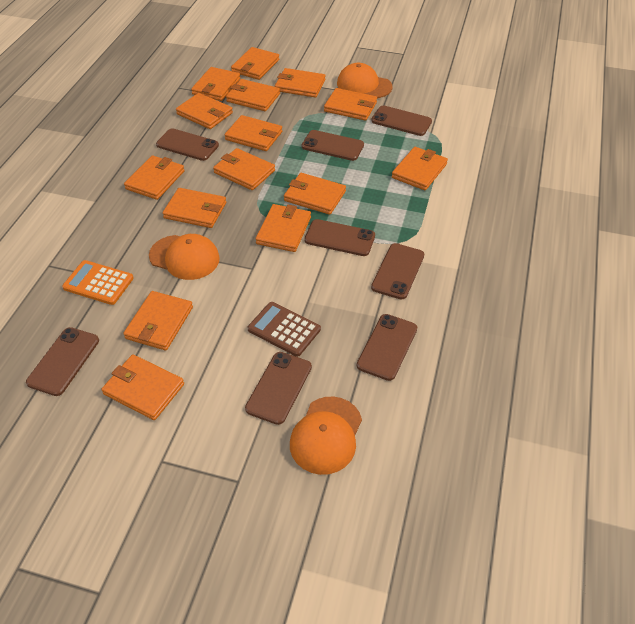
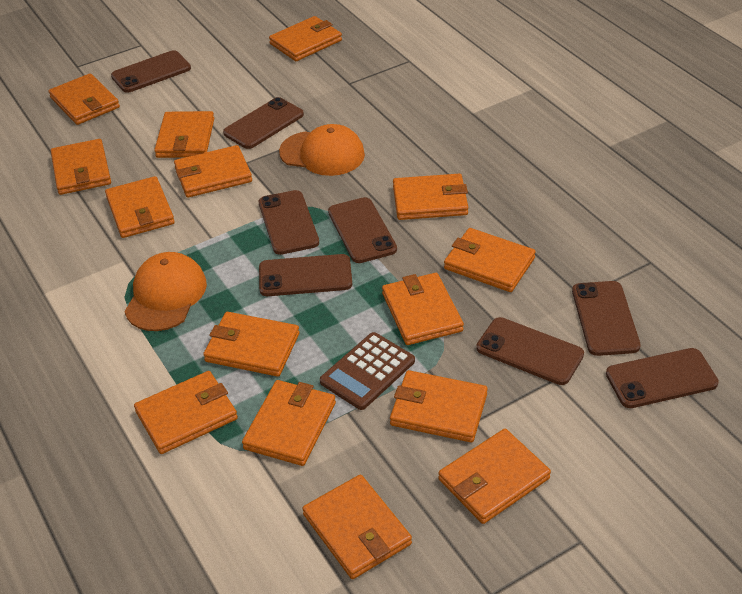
orange calculator: 1 -> 0
orange cap: 3 -> 2

